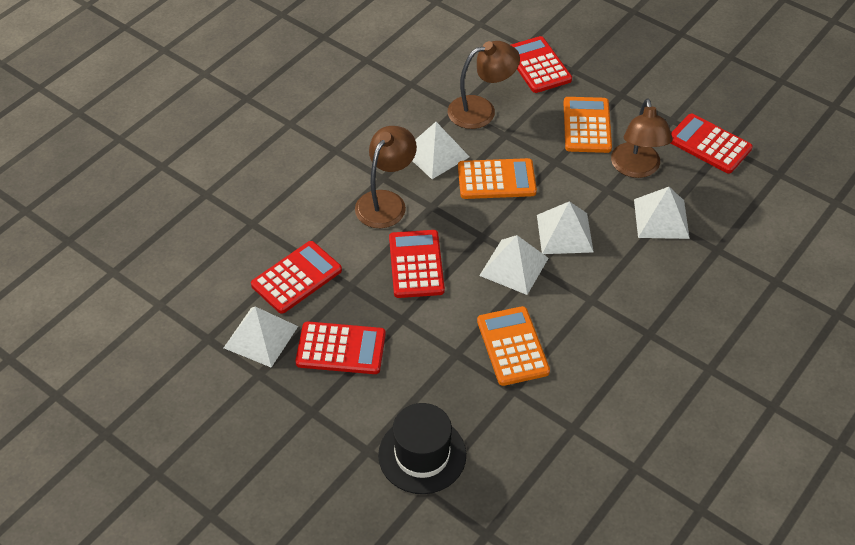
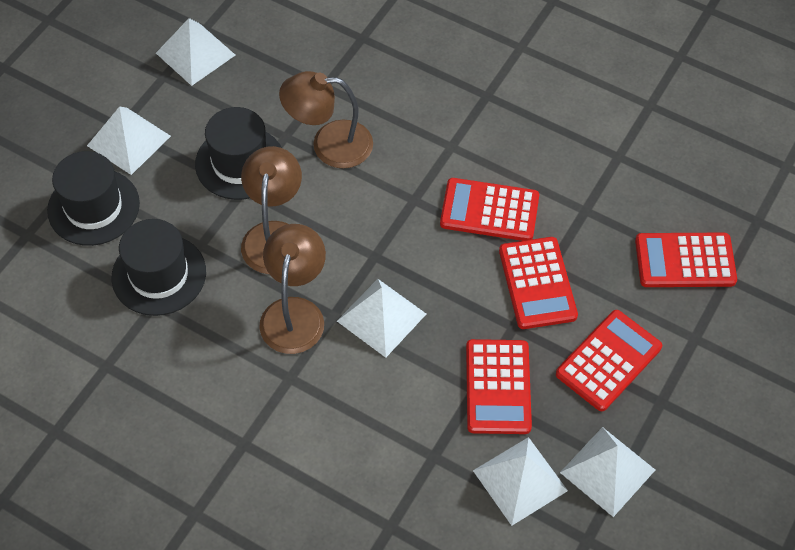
black hat: 1 -> 3
orange calculator: 3 -> 0

